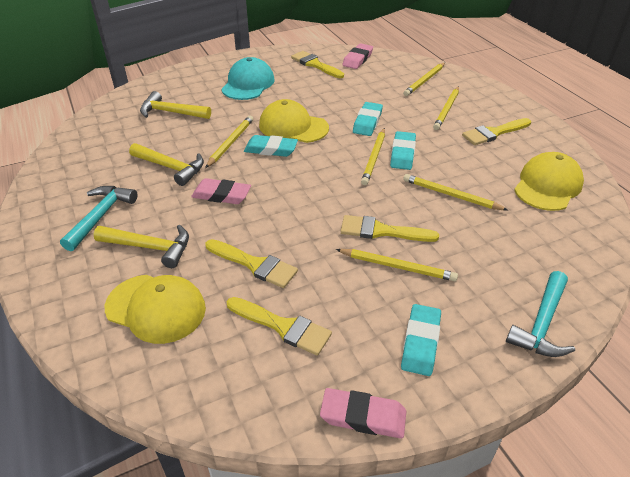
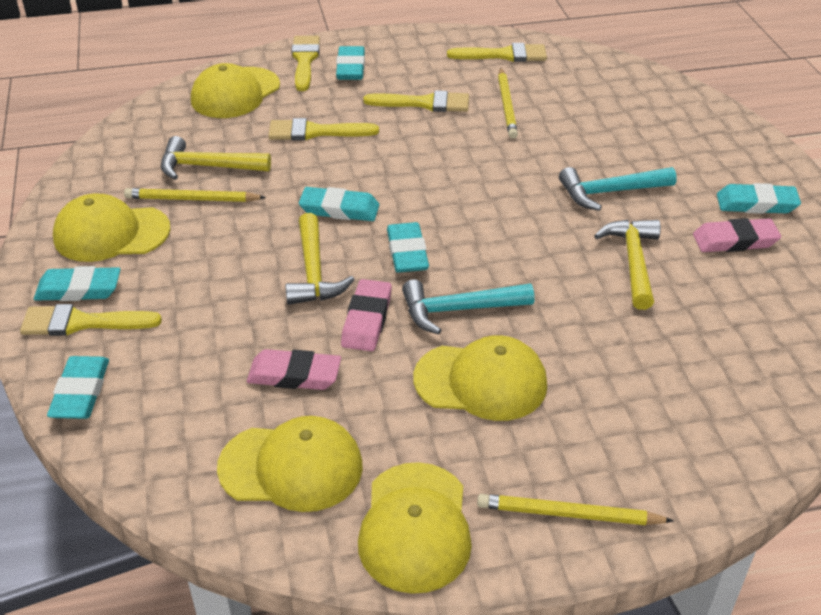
turquoise cap: 1 -> 0
turquoise eraser: 4 -> 6
yellow cap: 3 -> 5
yellow pencil: 6 -> 3

